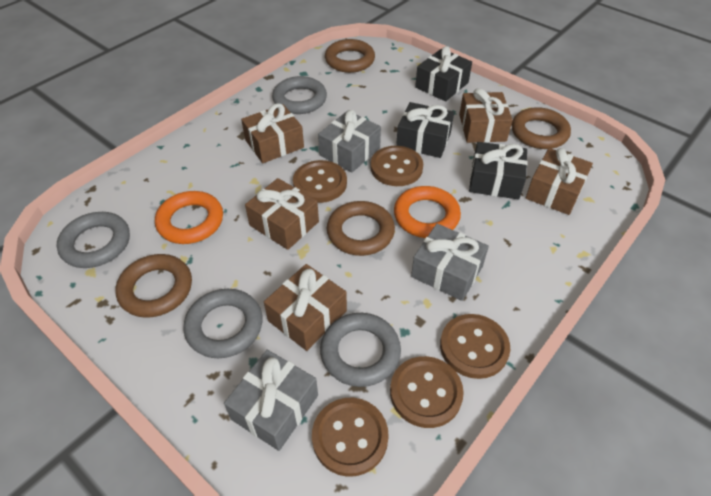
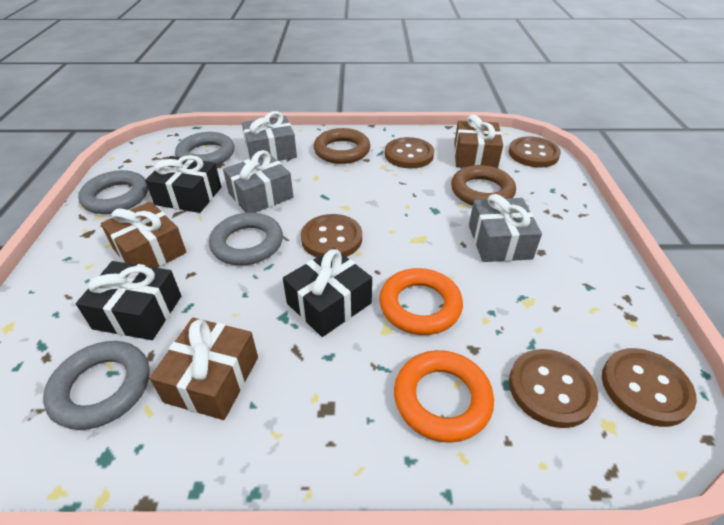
brown gift: 5 -> 3
brown ring: 4 -> 2

